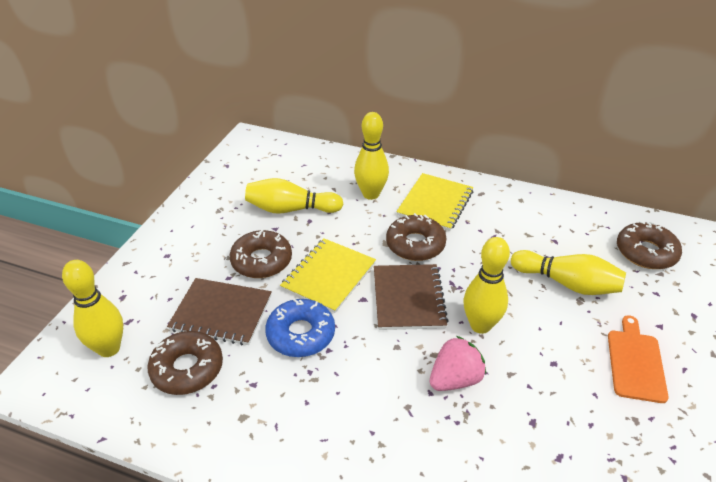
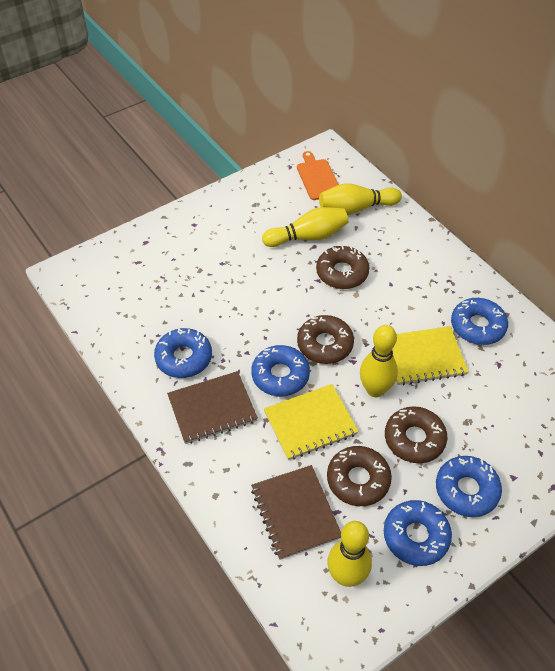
blue donut: 1 -> 5
pink strawberry: 1 -> 0
yellow bowling pin: 5 -> 4

